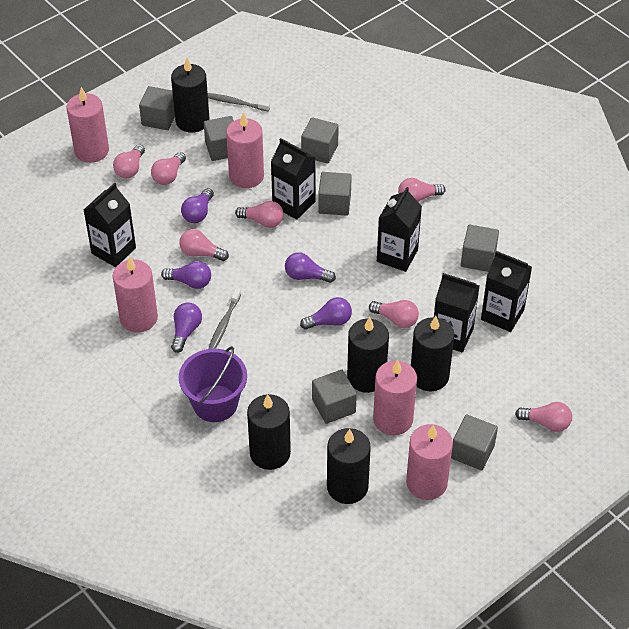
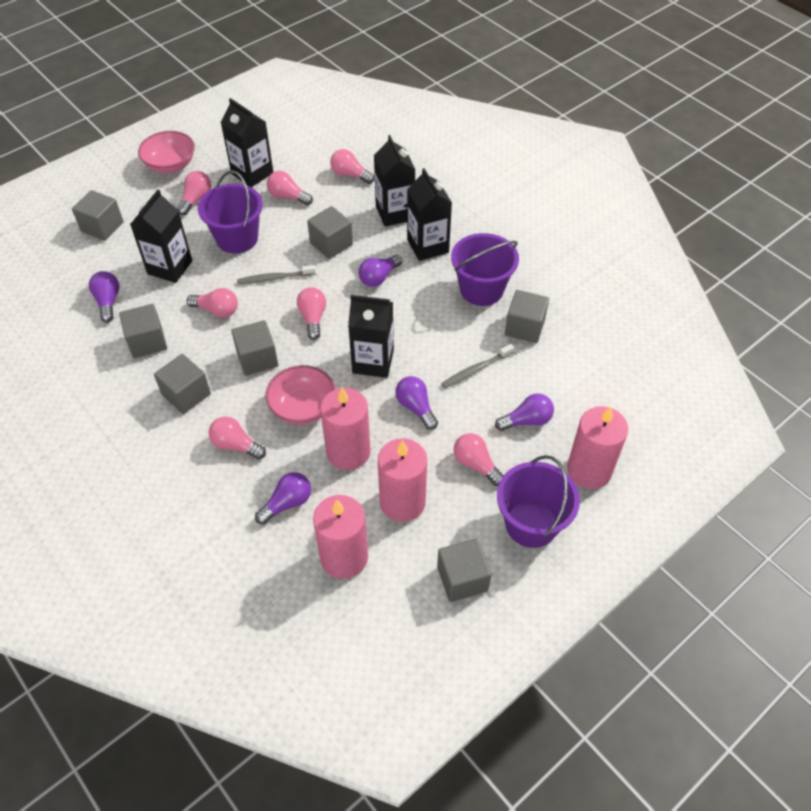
black candle: 5 -> 0
pink bowl: 0 -> 2
pink candle: 5 -> 4
purple bucket: 1 -> 3

